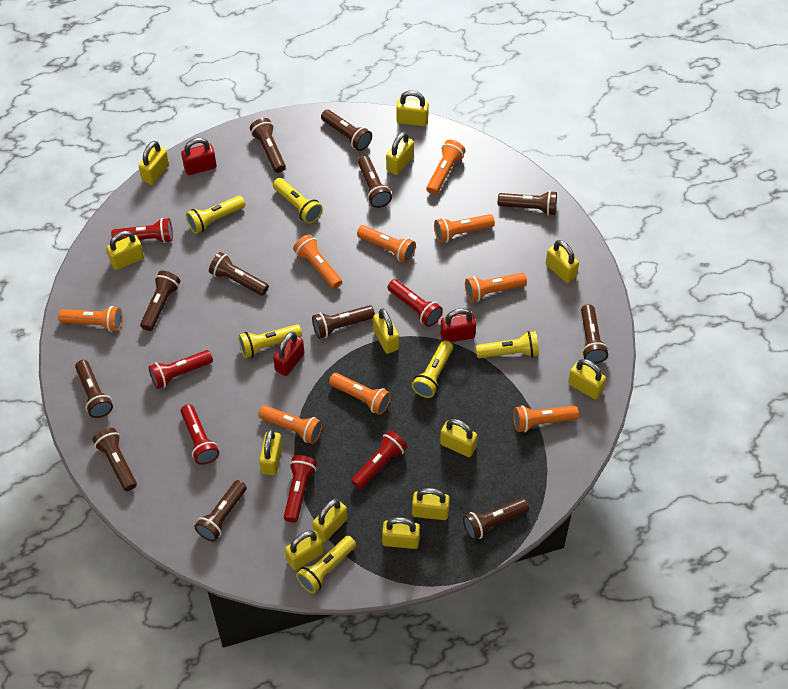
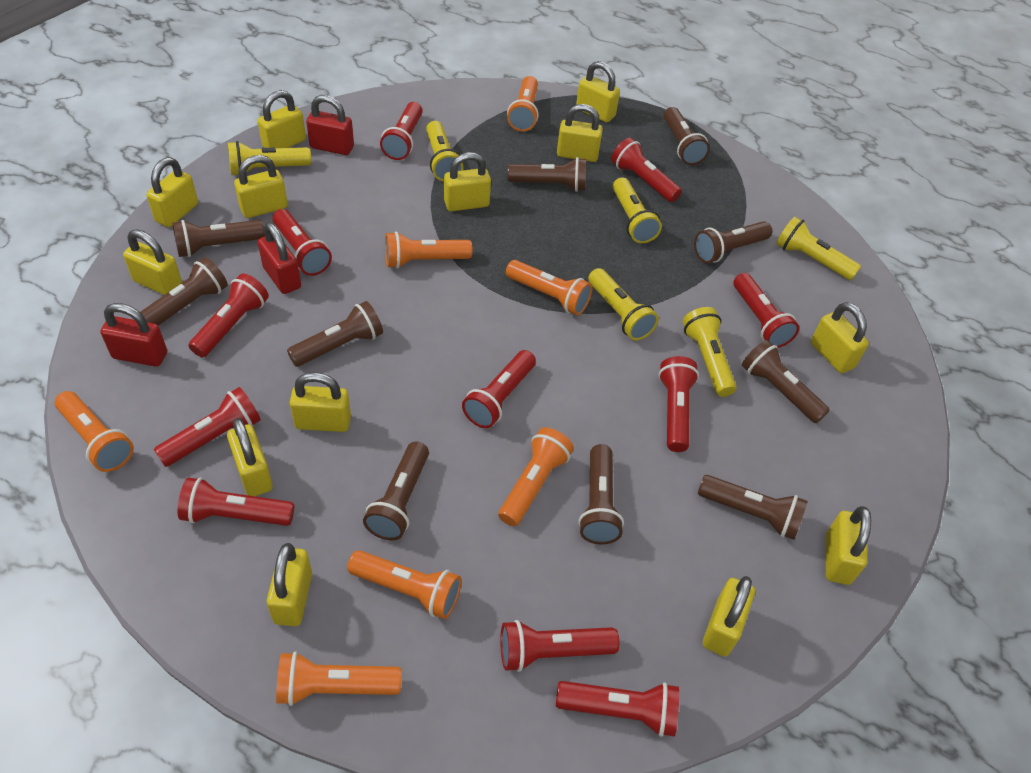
brown flashlight: 12 -> 10
orange flashlight: 9 -> 7
red flashlight: 6 -> 11

